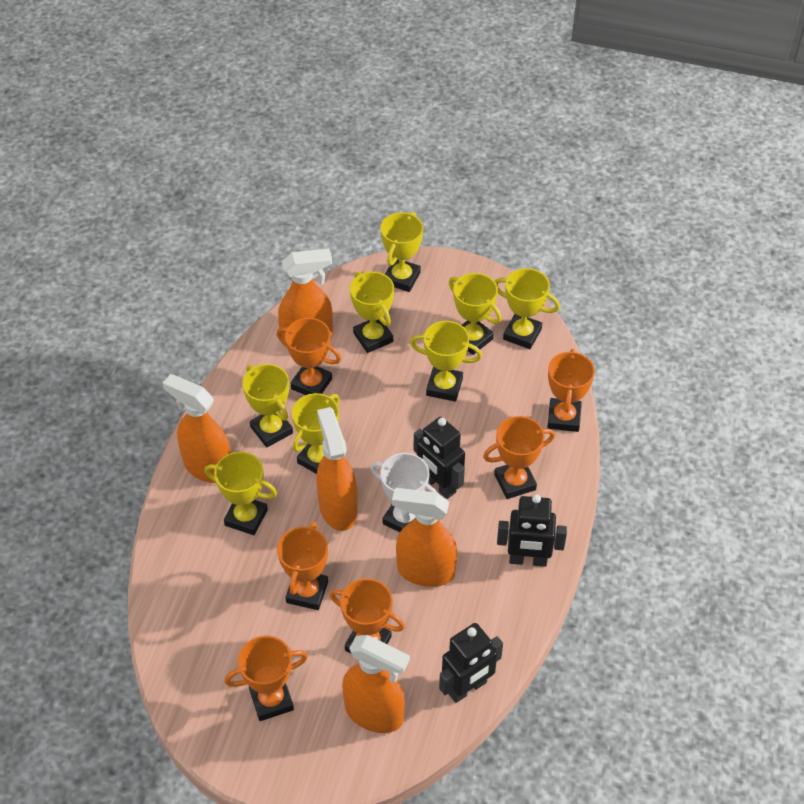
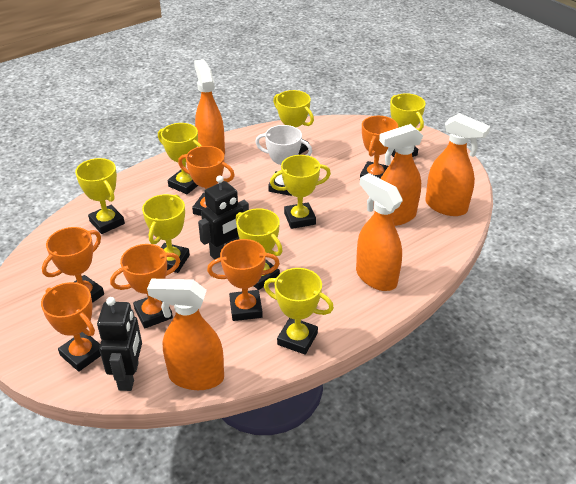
black robot: 3 -> 2

